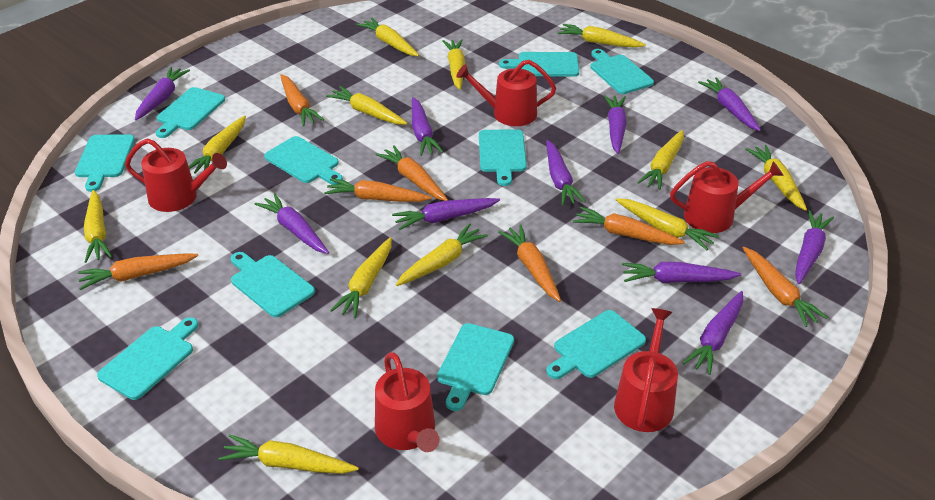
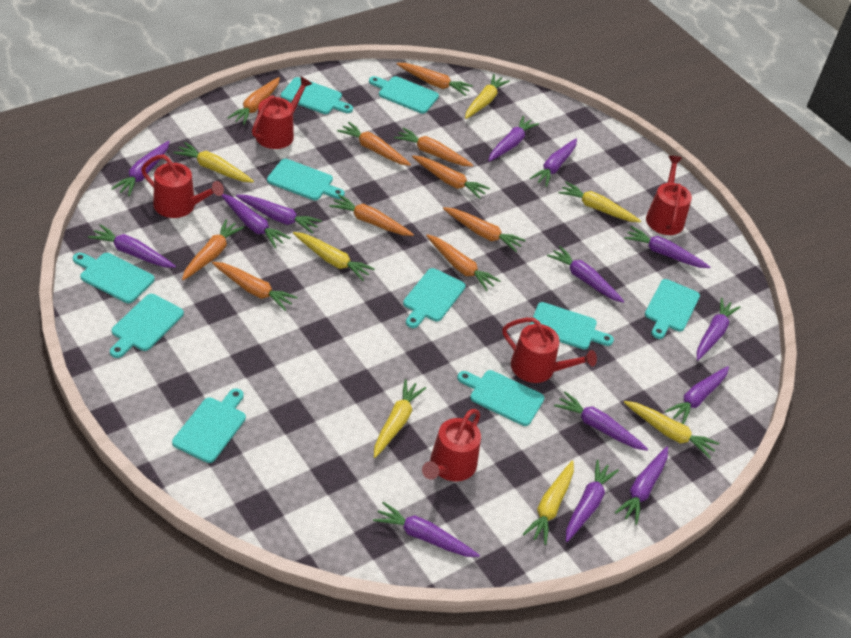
orange carrot: 7 -> 10
purple carrot: 10 -> 14
yellow carrot: 12 -> 7

